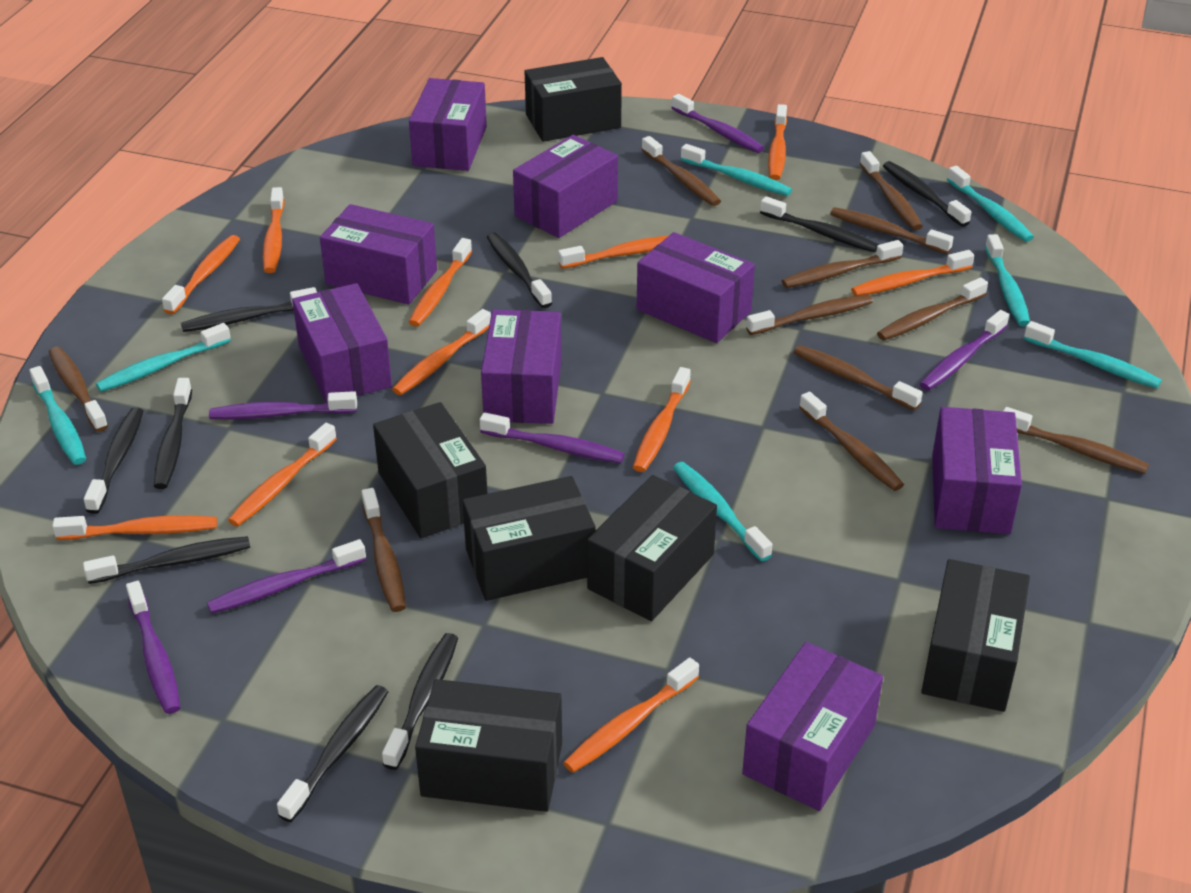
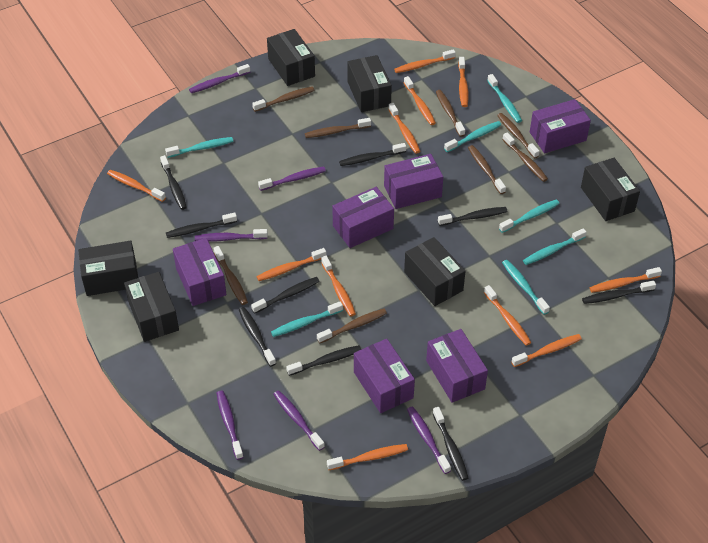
brown toothbrush: 11 -> 8
purple box: 8 -> 6

